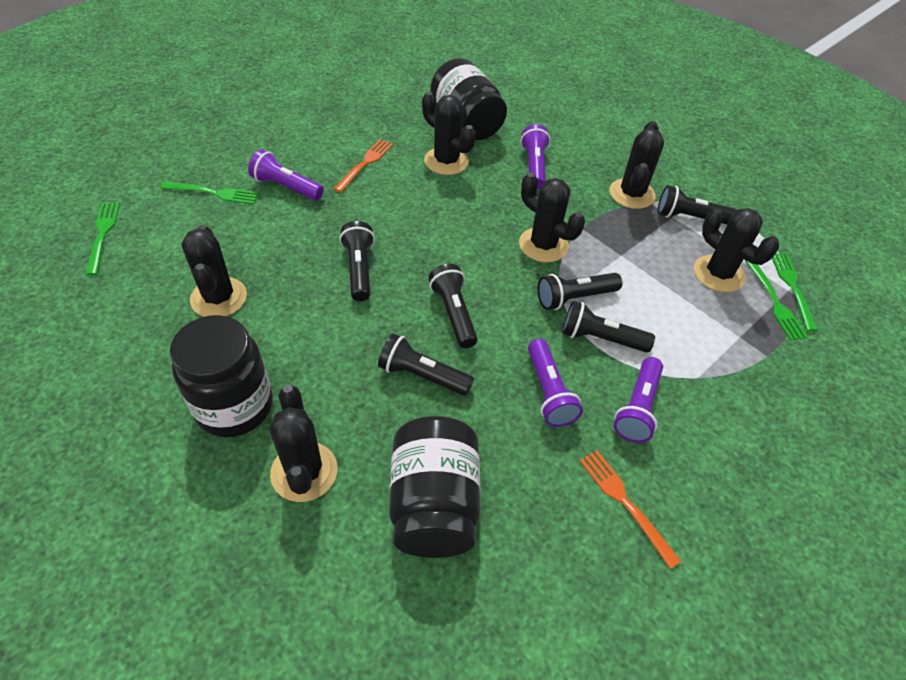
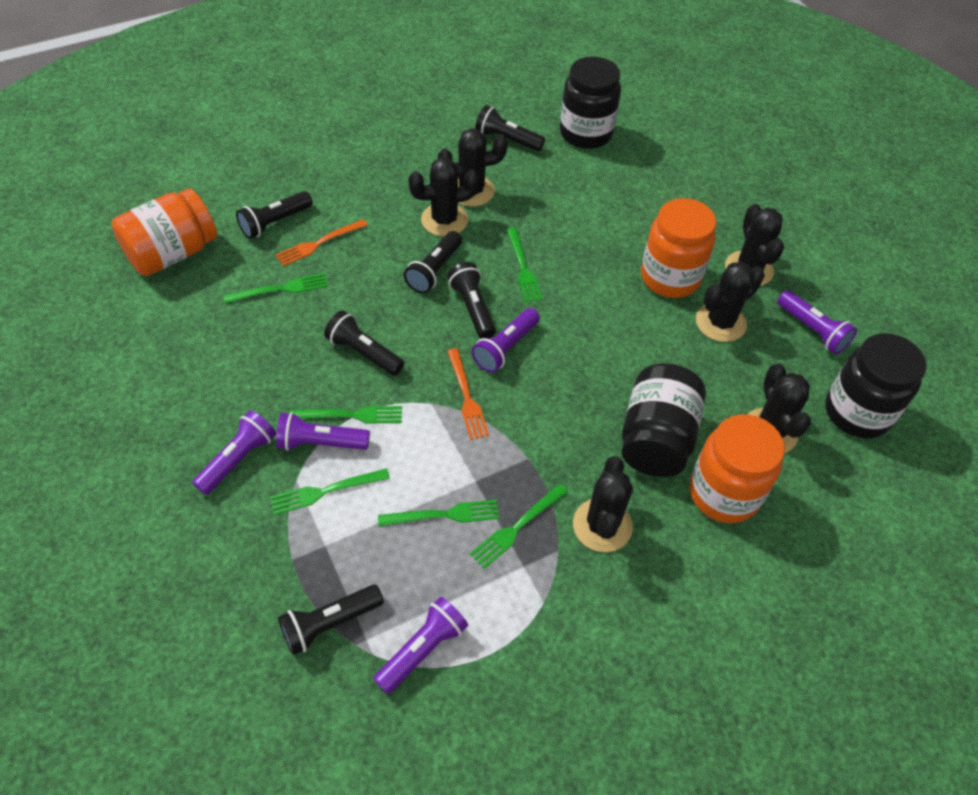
green fork: 4 -> 6
orange jar: 0 -> 3
purple flashlight: 4 -> 5

